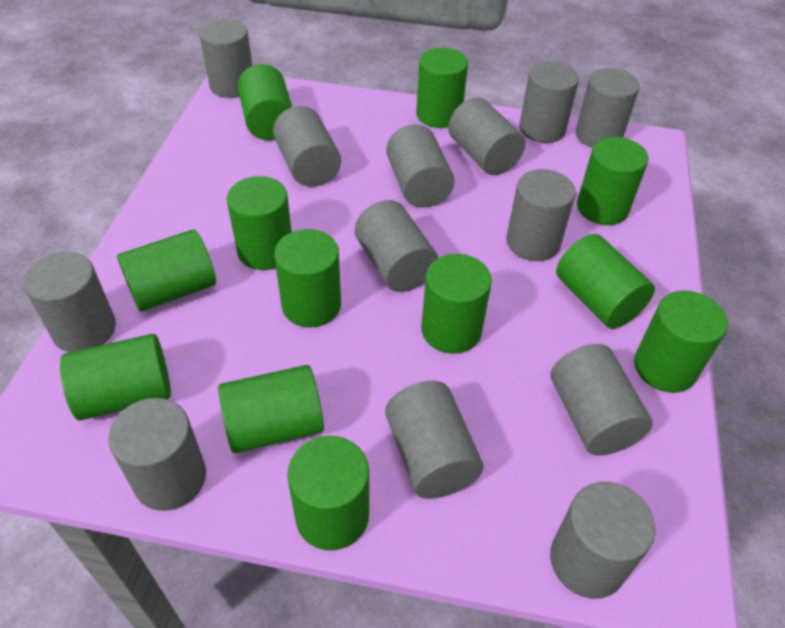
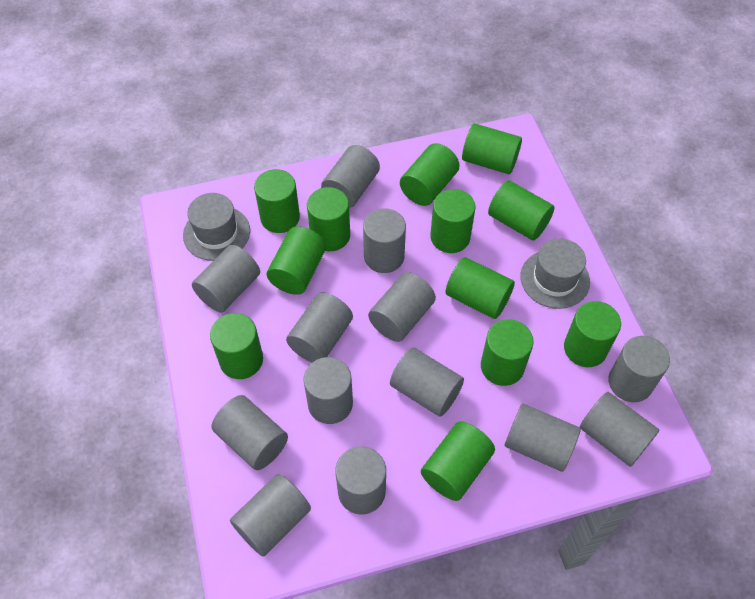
grey hat: 0 -> 2

